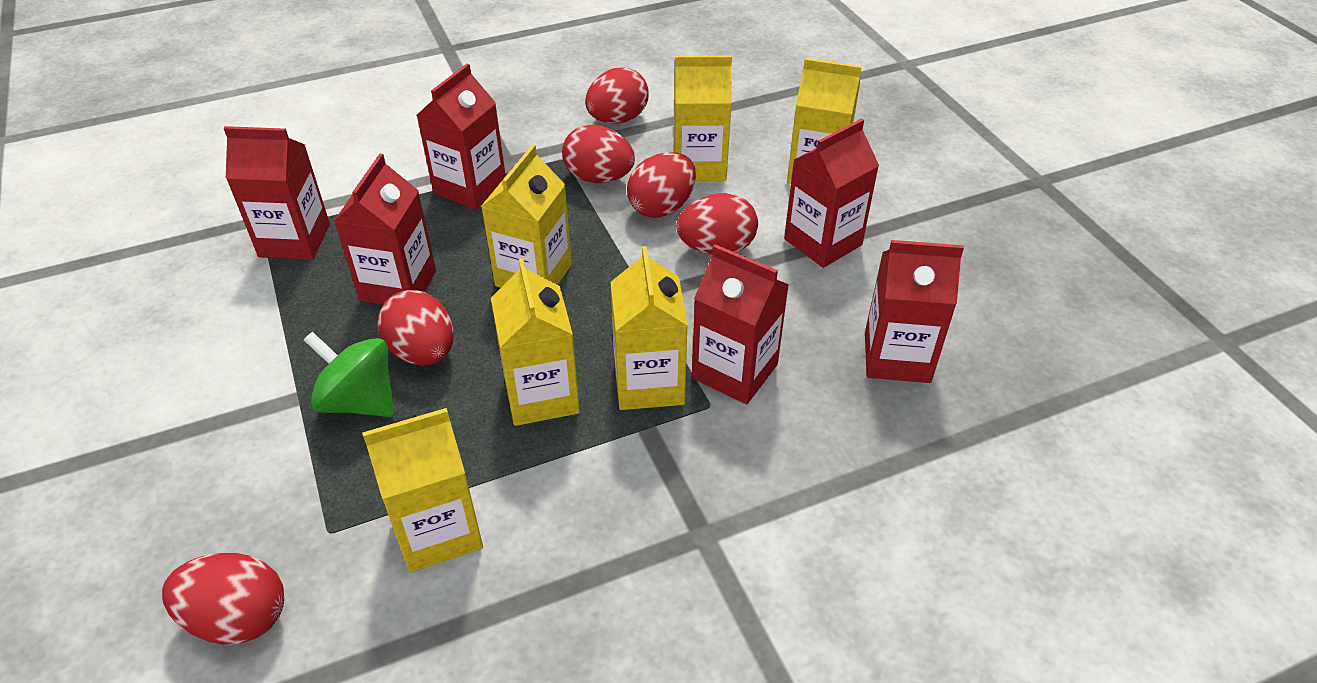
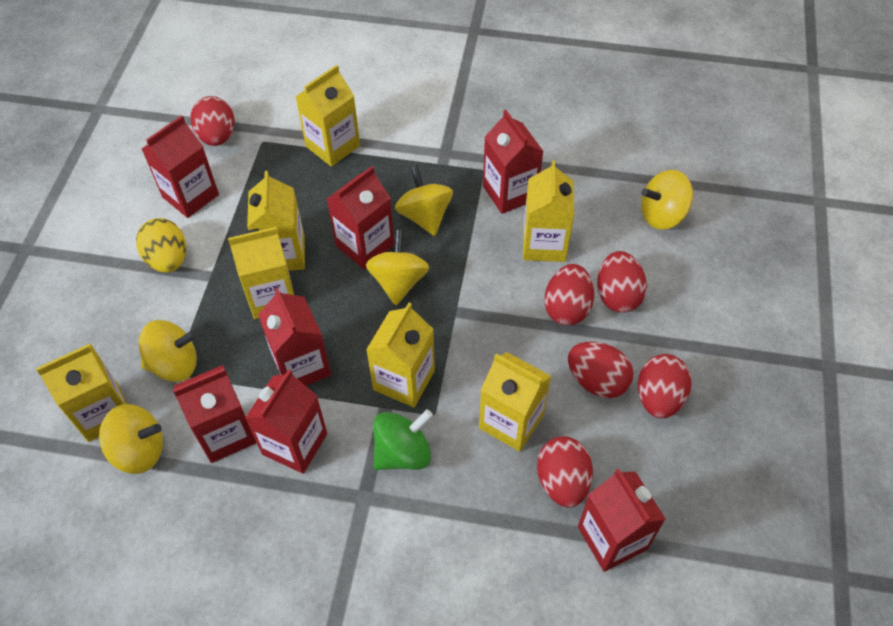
red carton: 6 -> 7
yellow carton: 6 -> 7
yellow egg: 0 -> 1
yellow spinning top: 0 -> 5

